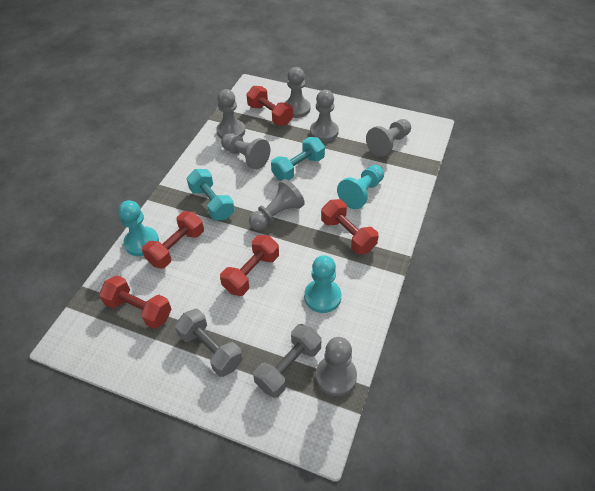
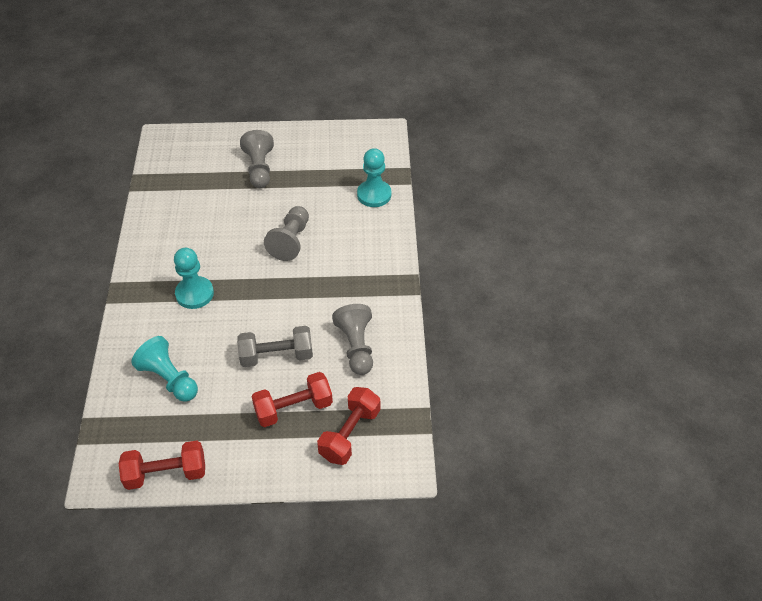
grey dumbbell: 2 -> 1
grey pawn: 7 -> 3
red dumbbell: 5 -> 3
turquoise dumbbell: 2 -> 0

